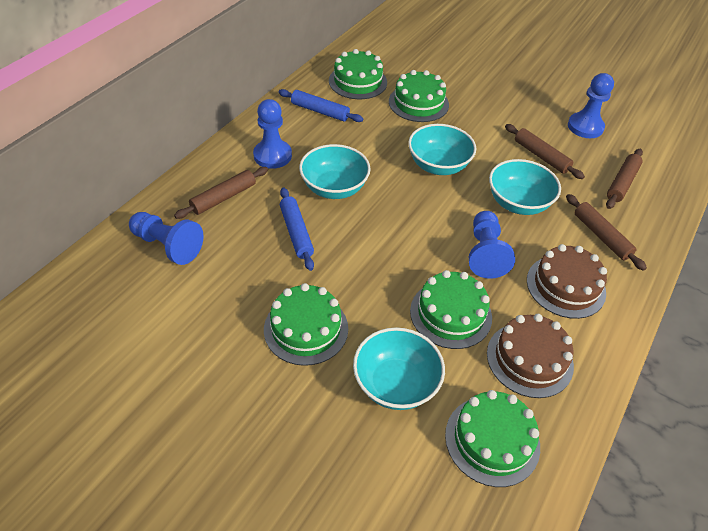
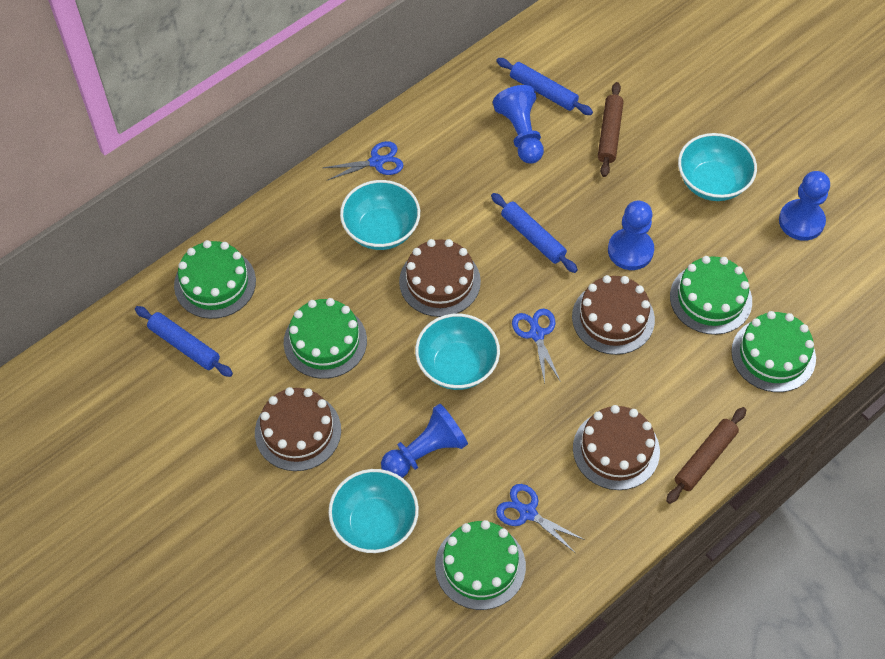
blue rolling pin: 2 -> 3
blue scissors: 0 -> 3
brown cake: 2 -> 4
brown rolling pin: 4 -> 2

